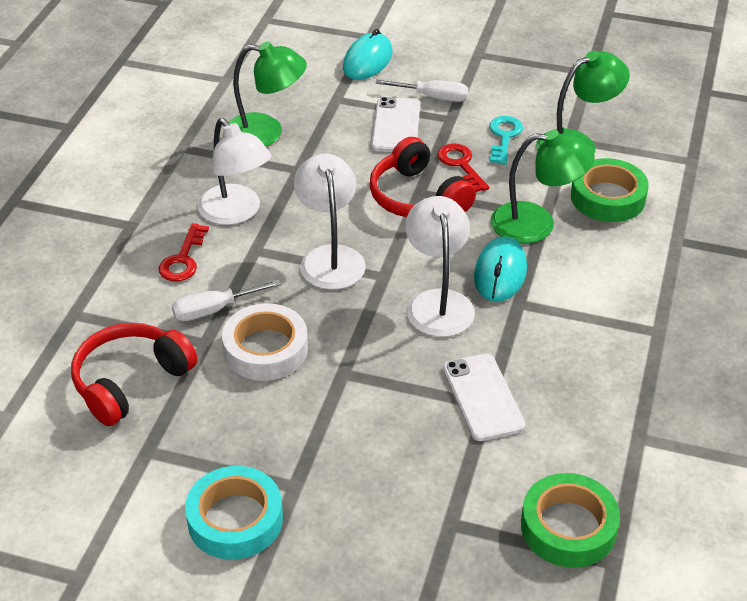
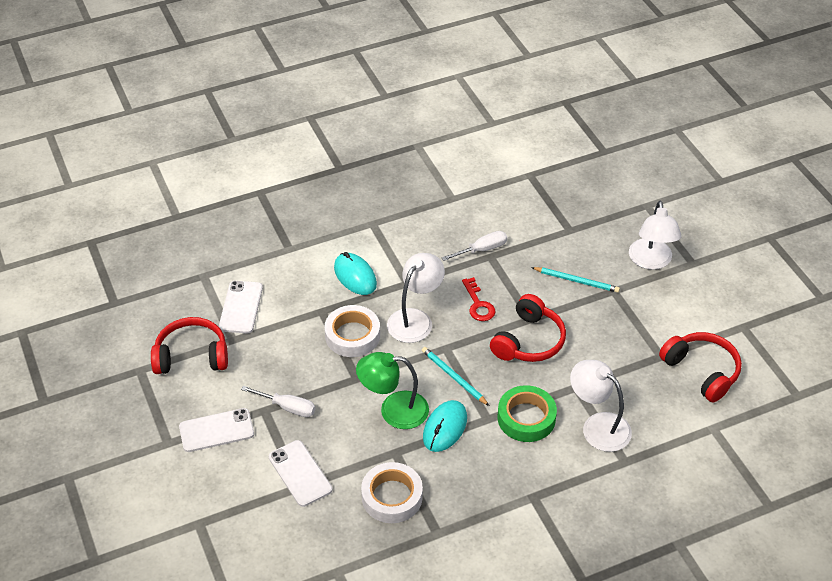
green lamp: 3 -> 1
green tape: 2 -> 1
red headphones: 2 -> 3
red key: 2 -> 1
turquoise key: 1 -> 0
turquoise pencil: 0 -> 2
turquoise tape: 1 -> 0
white phone: 2 -> 3
white tape: 1 -> 2

